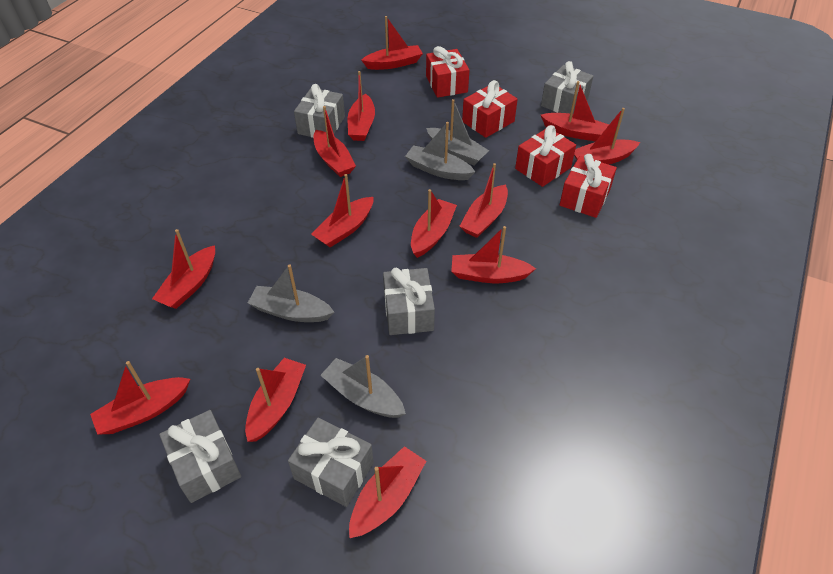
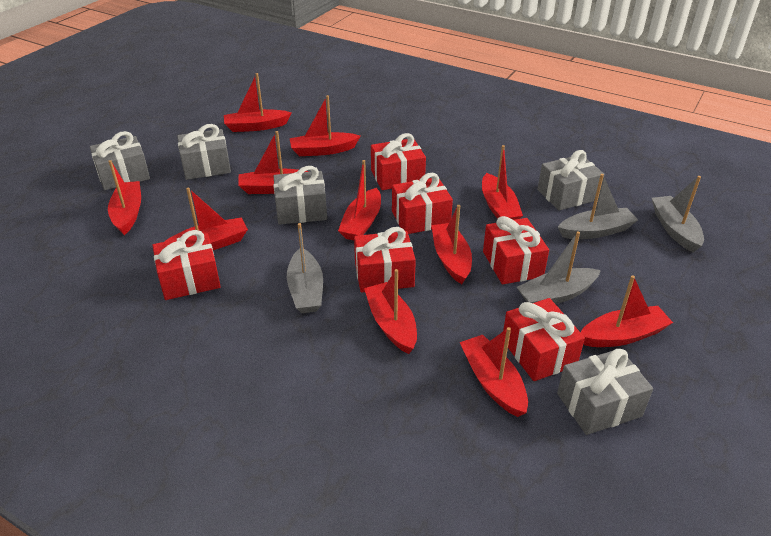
red boat: 13 -> 11
red gift: 4 -> 6

